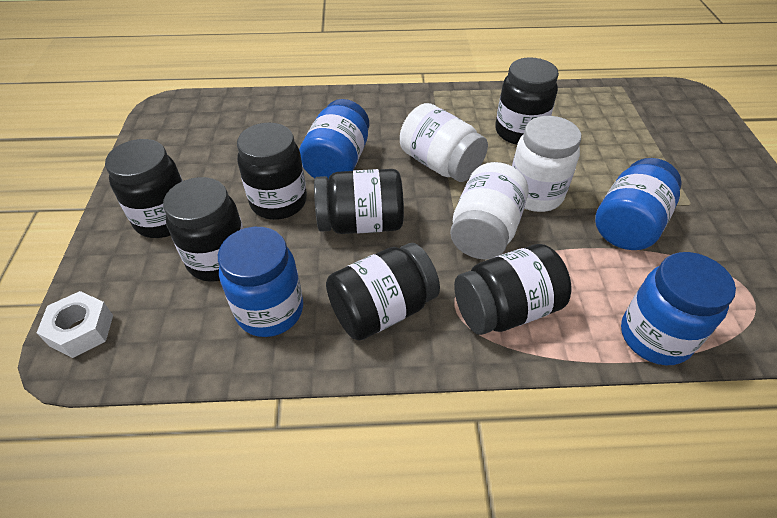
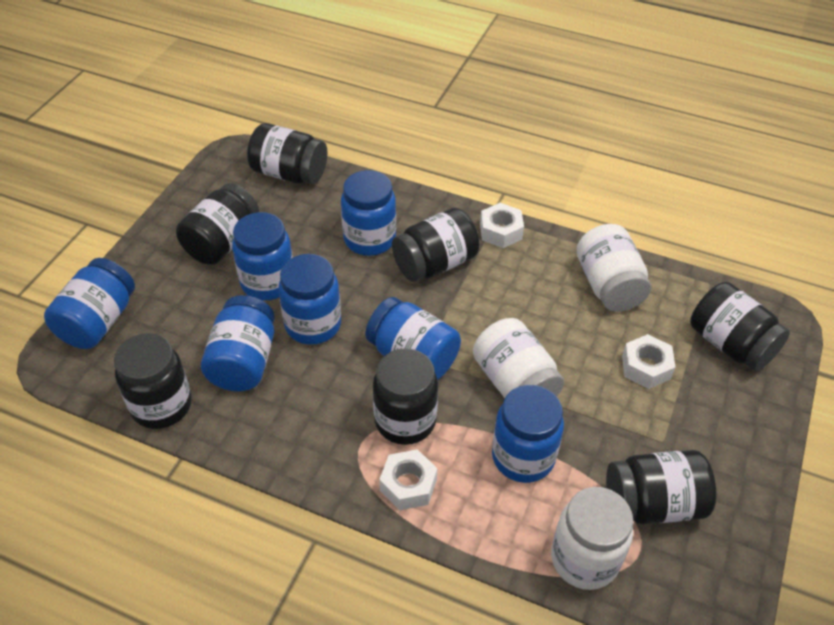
blue jar: 4 -> 7
white nut: 1 -> 3

